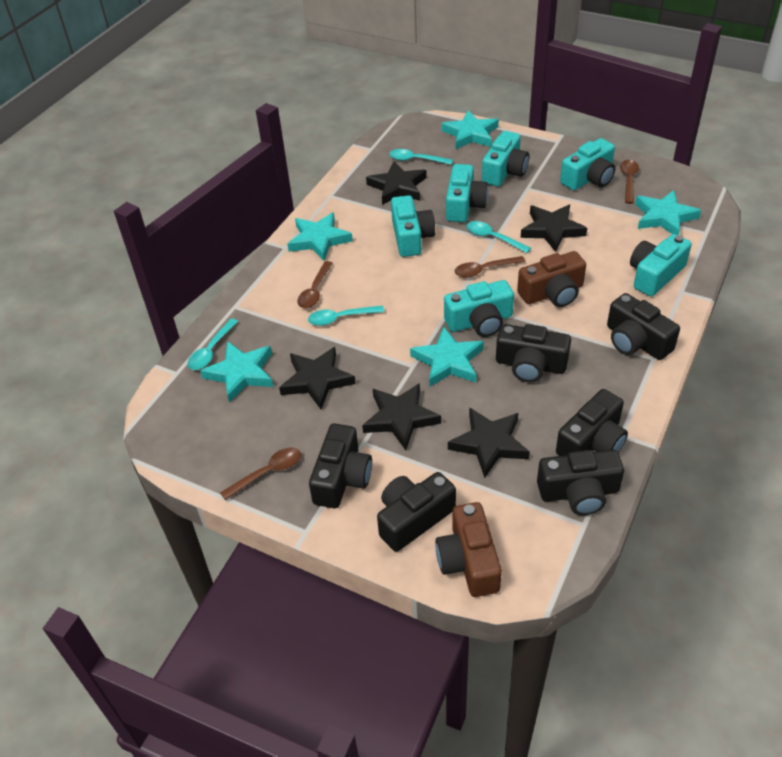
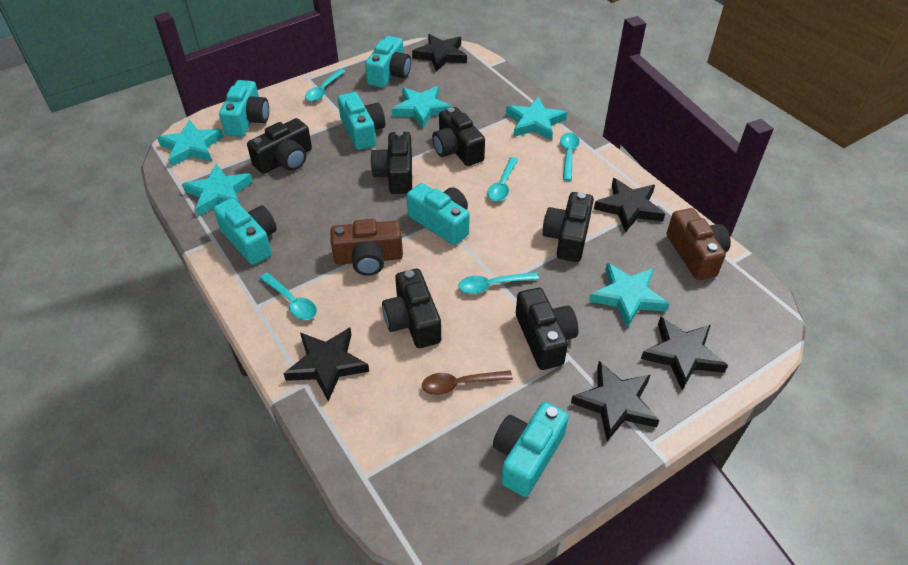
brown spoon: 4 -> 1
turquoise spoon: 4 -> 5

